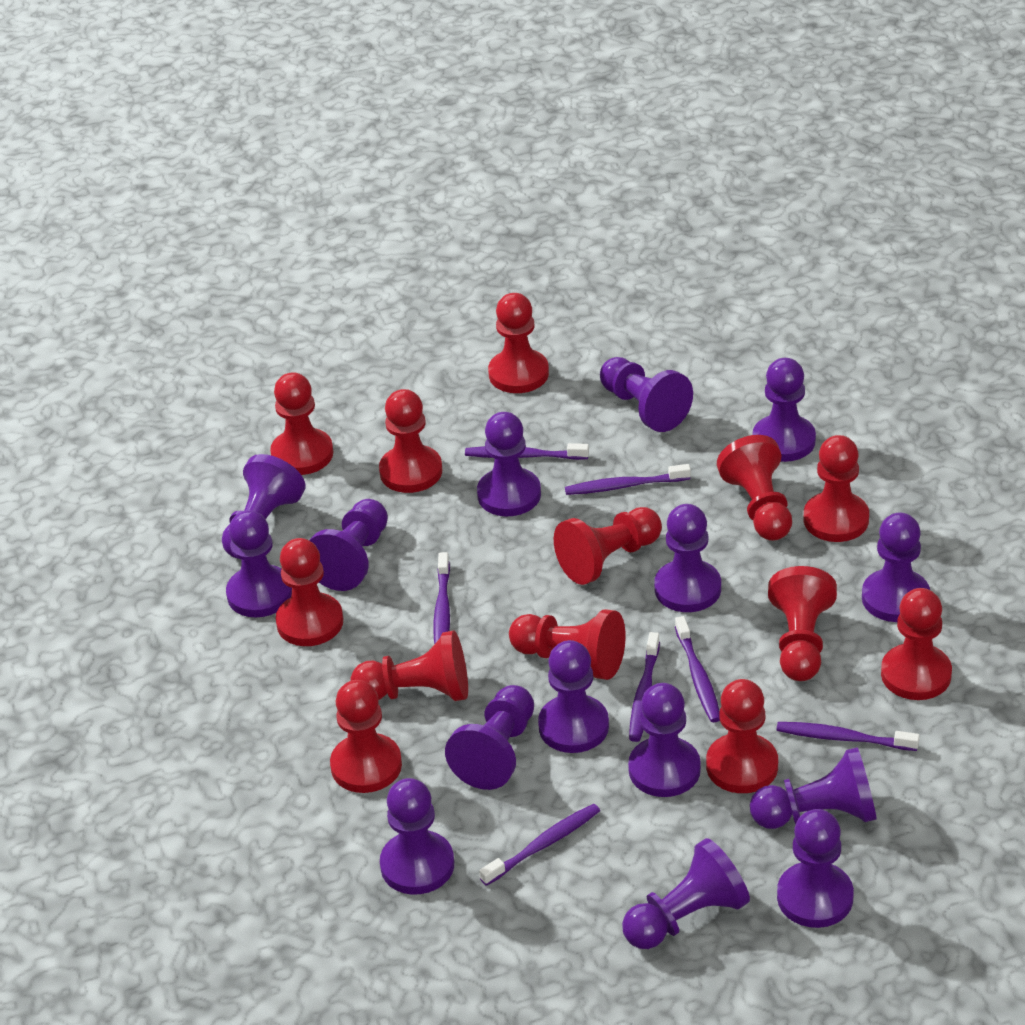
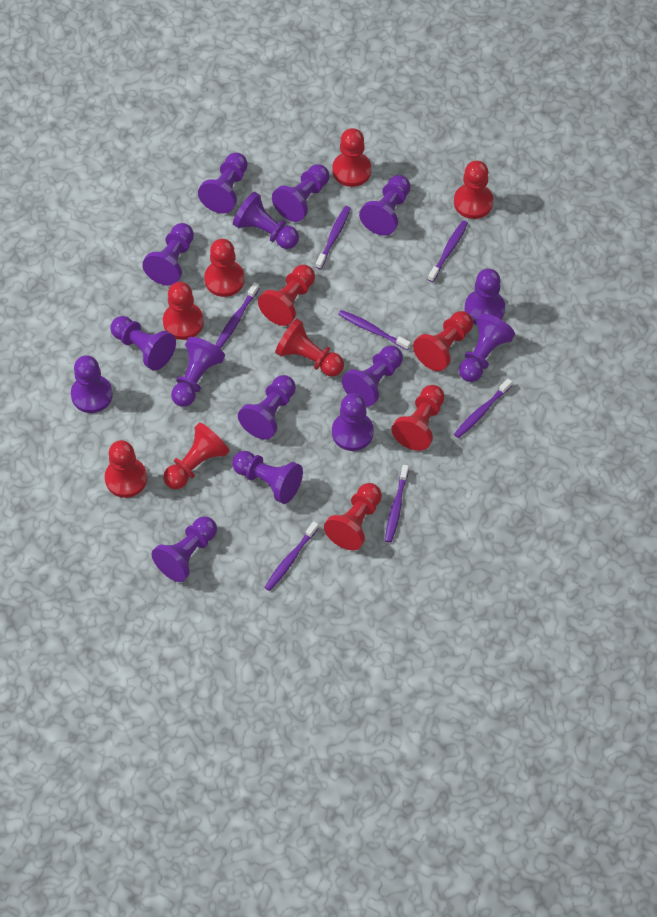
red pawn: 13 -> 11

